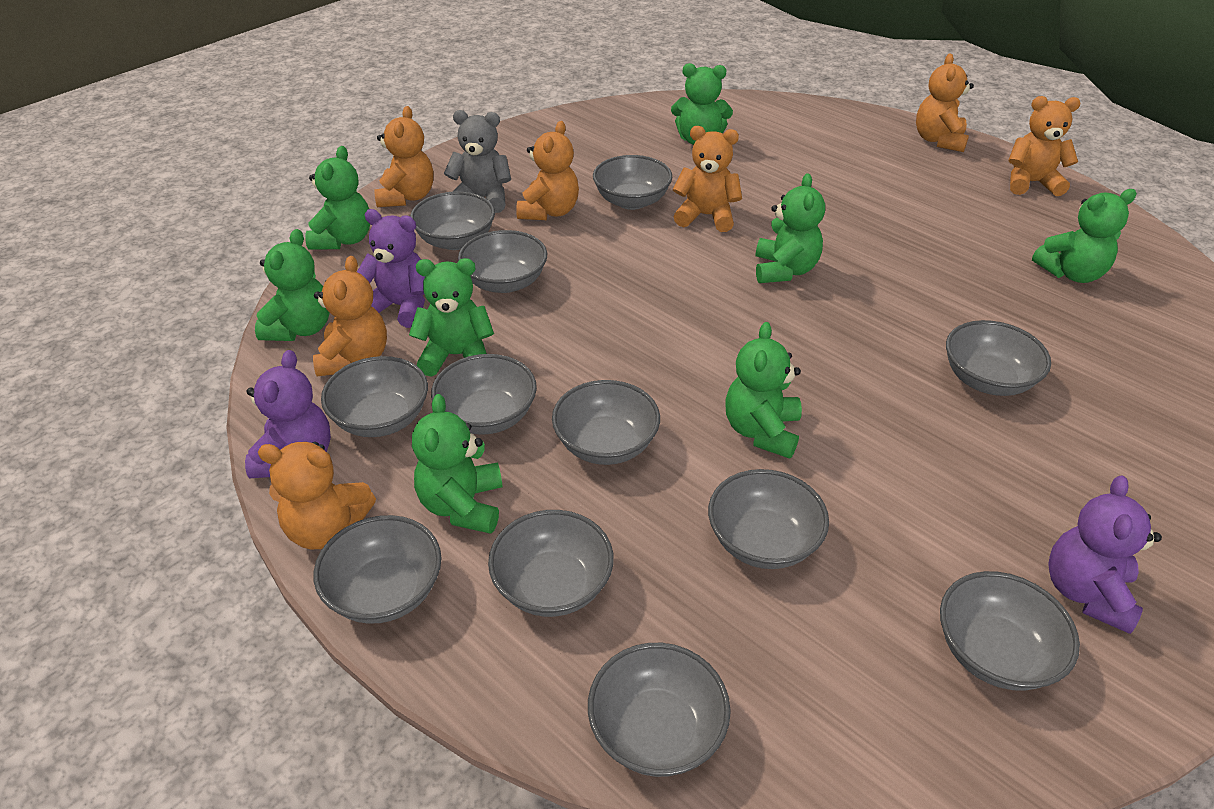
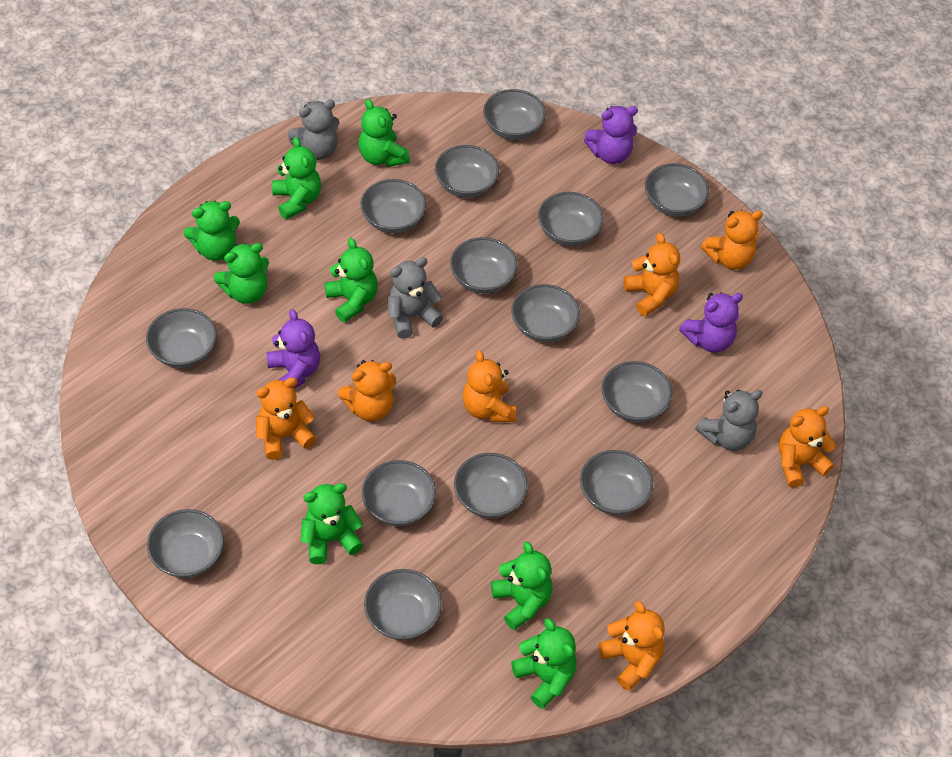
grey bowl: 12 -> 14
grey teddy bear: 1 -> 3

